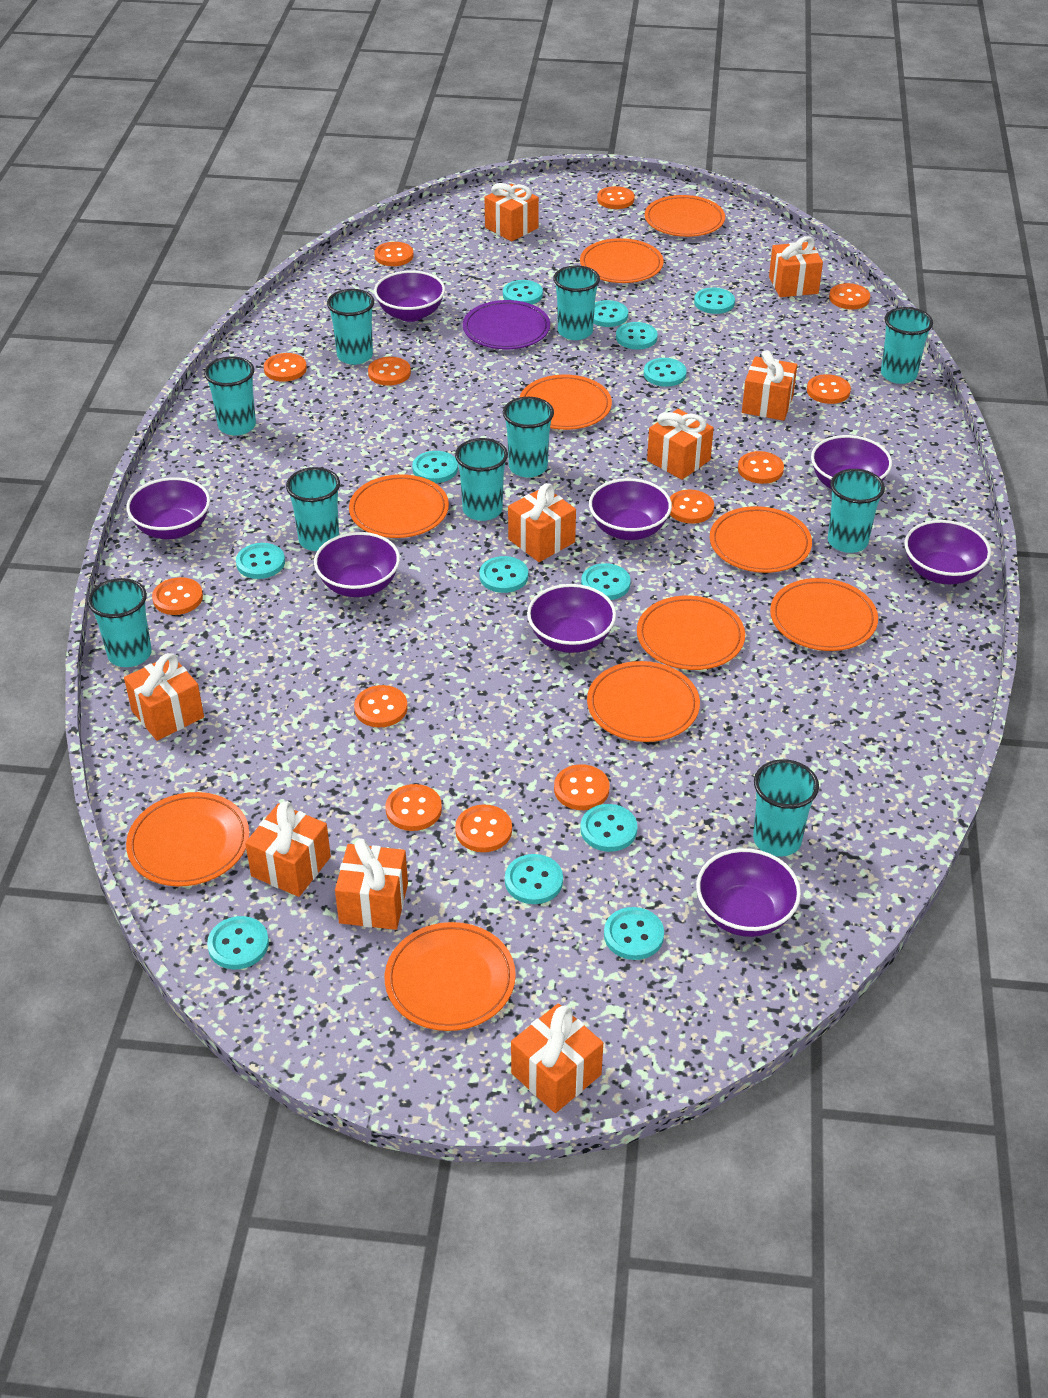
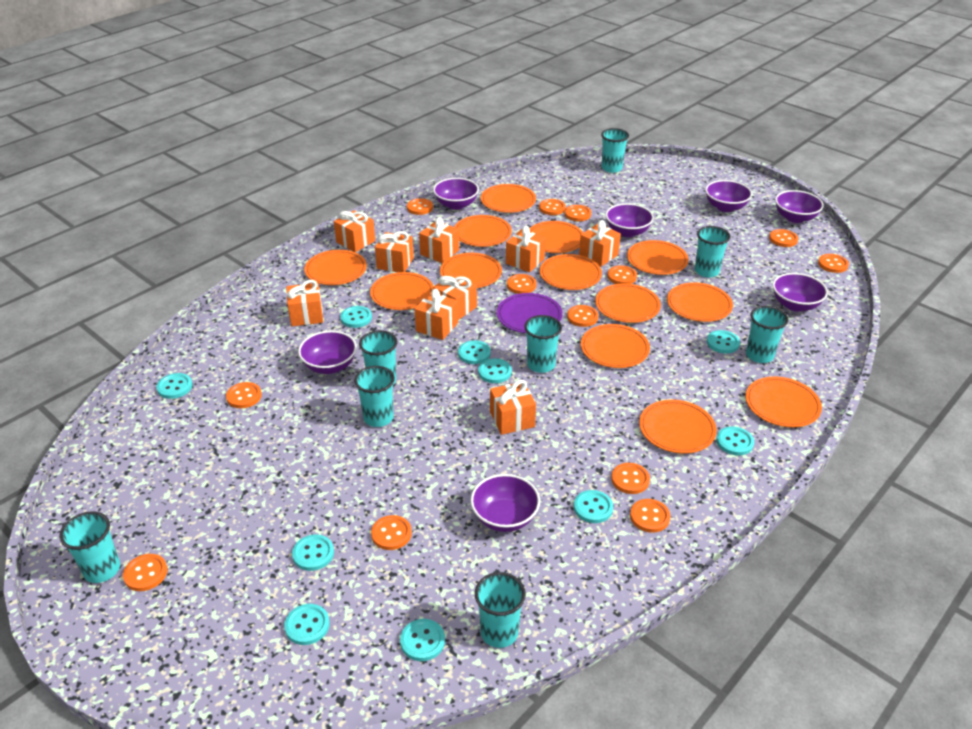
orange plate: 10 -> 13
purple bowl: 8 -> 7
turquoise button: 13 -> 10
turquoise cup: 10 -> 8

